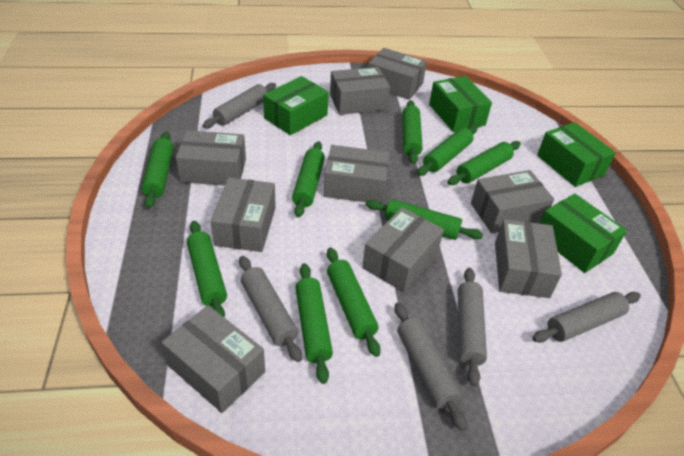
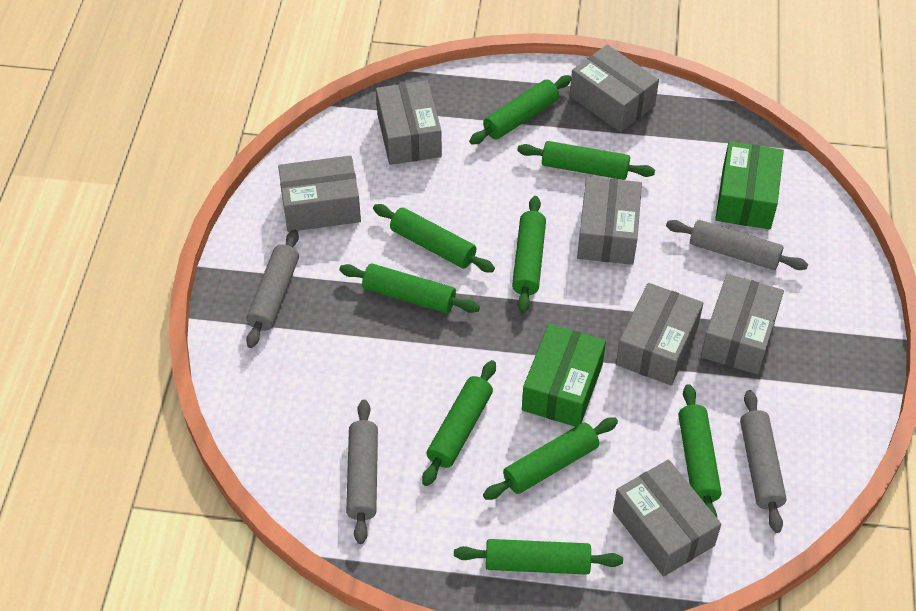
green box: 4 -> 2
grey box: 9 -> 7
grey rolling pin: 5 -> 4

